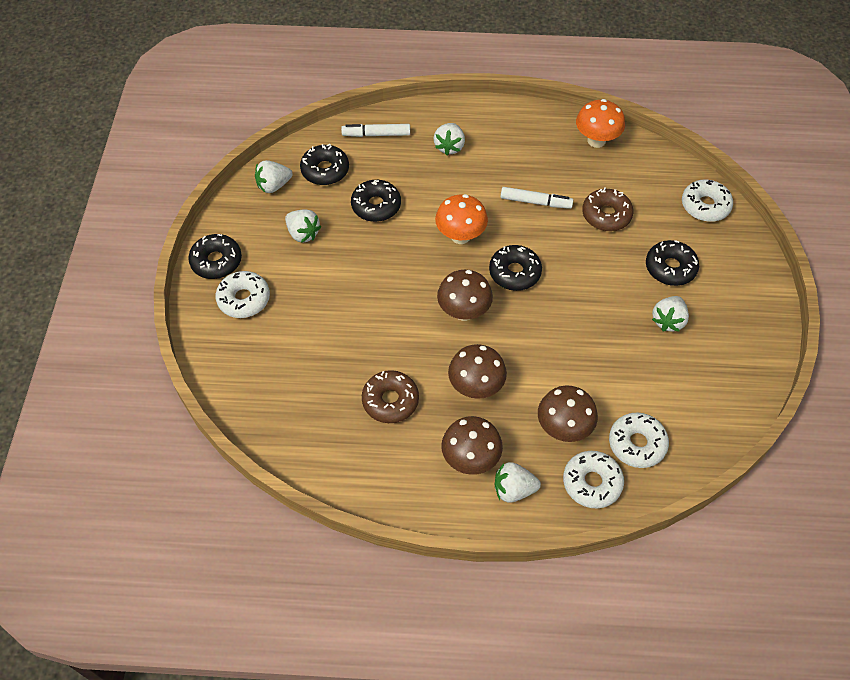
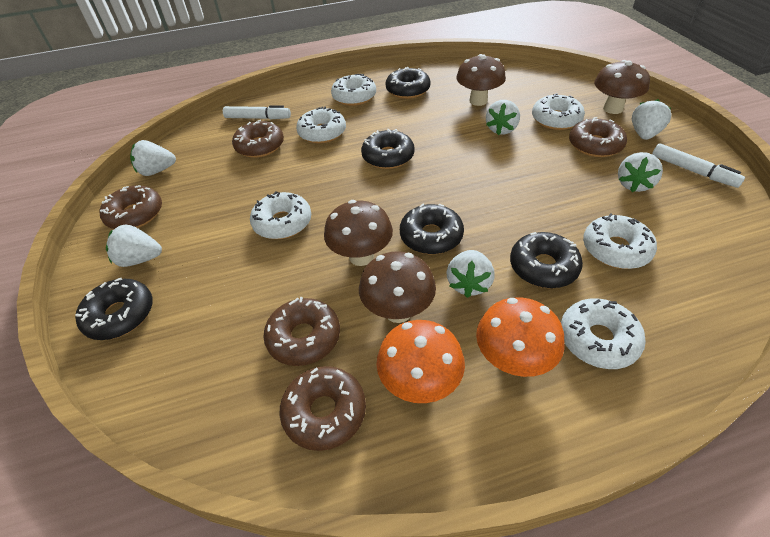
brown donut: 2 -> 5
white donut: 4 -> 6
white strawberry: 5 -> 6

